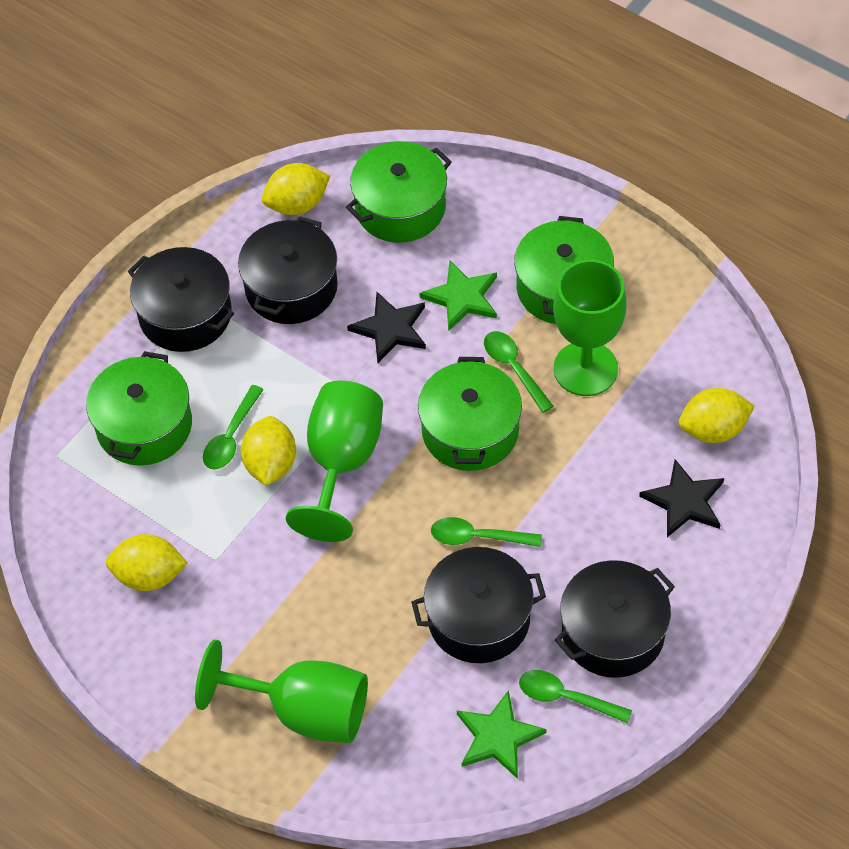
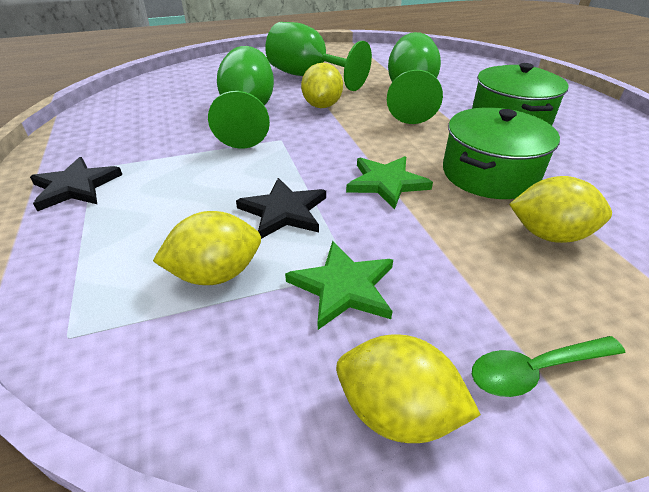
black pot: 4 -> 0
green pot: 4 -> 2
green spoon: 4 -> 1

